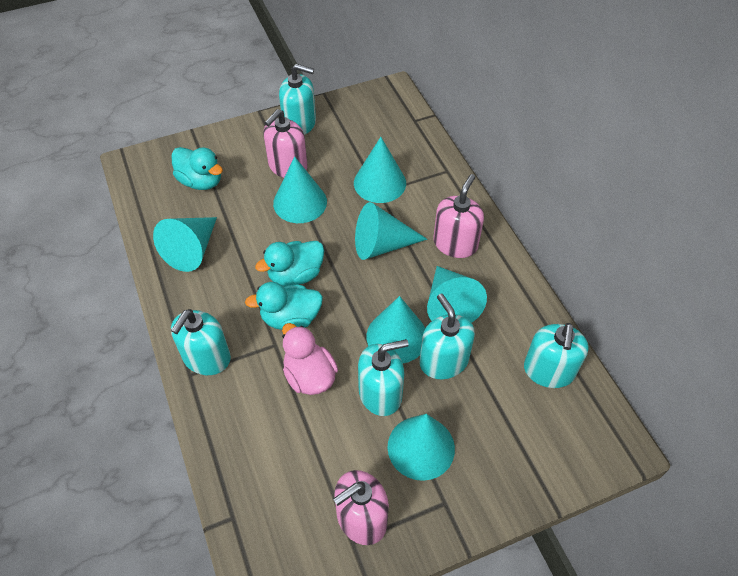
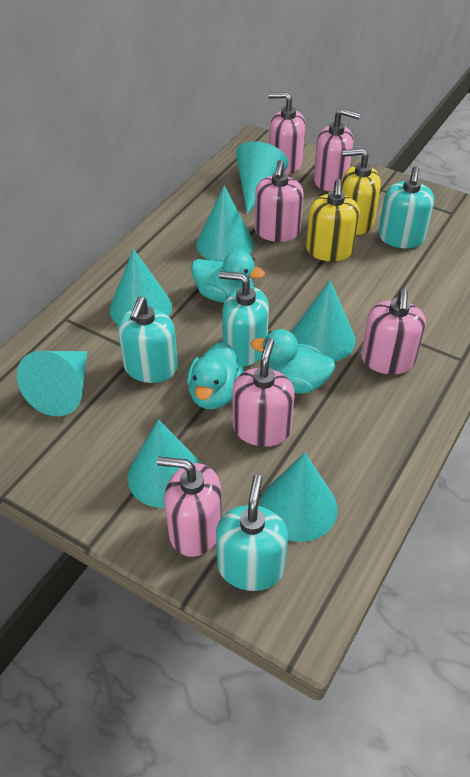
pink duck: 1 -> 0
pink soap dispenser: 3 -> 6
turquoise soap dispenser: 5 -> 4
yellow soap dispenser: 0 -> 2

